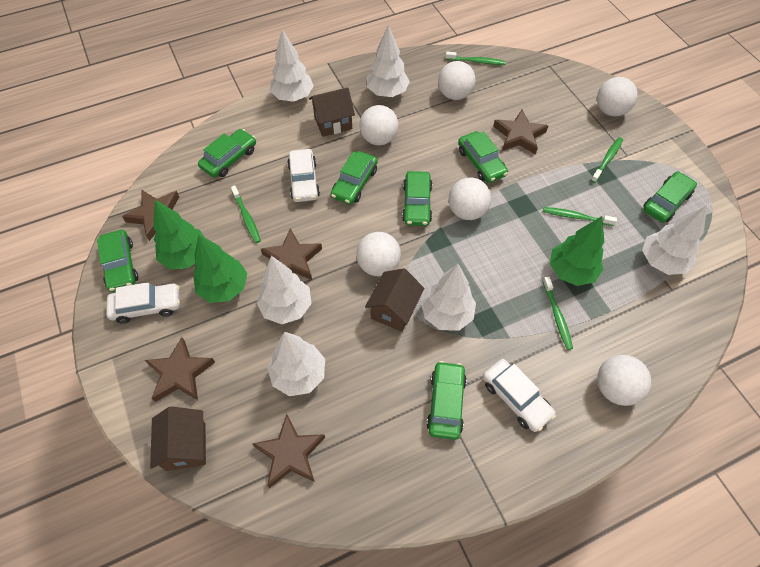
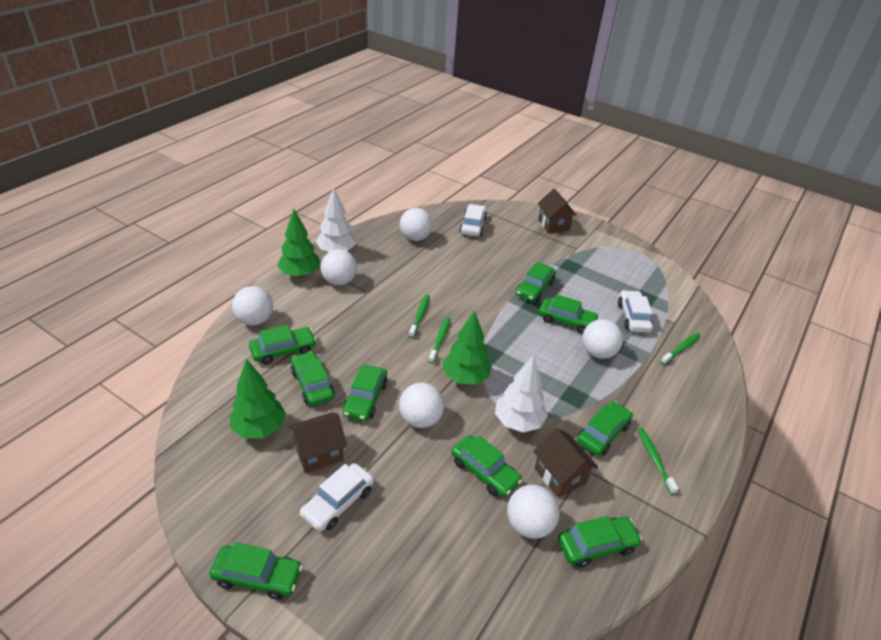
brown star: 5 -> 0
green car: 7 -> 9
green toothbrush: 5 -> 4
white tree: 6 -> 2

